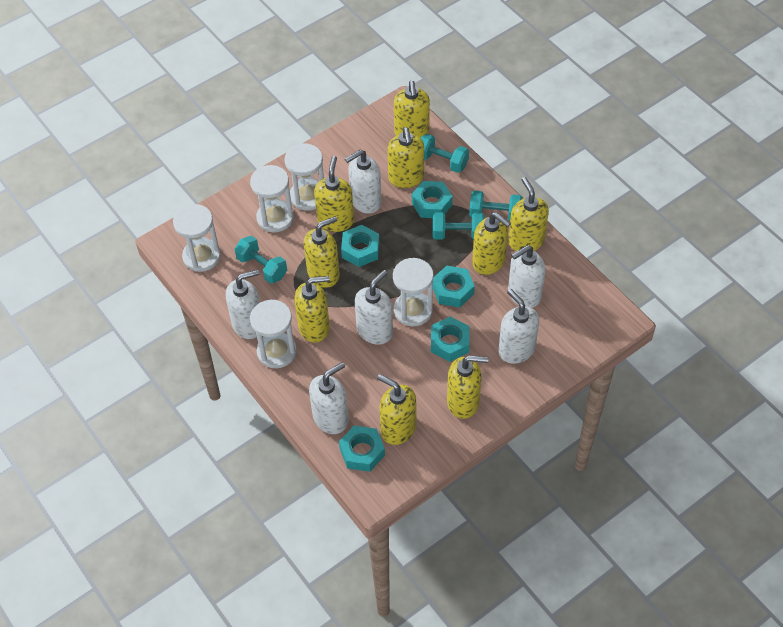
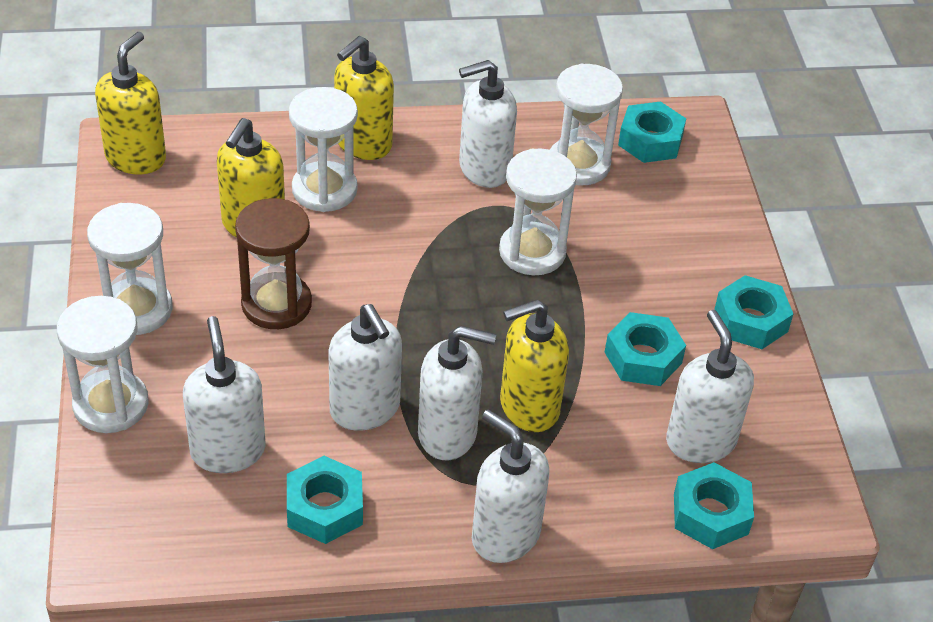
brown hourglass: 0 -> 1
turquoise dumbbell: 4 -> 0
yellow soap dispenser: 9 -> 4

